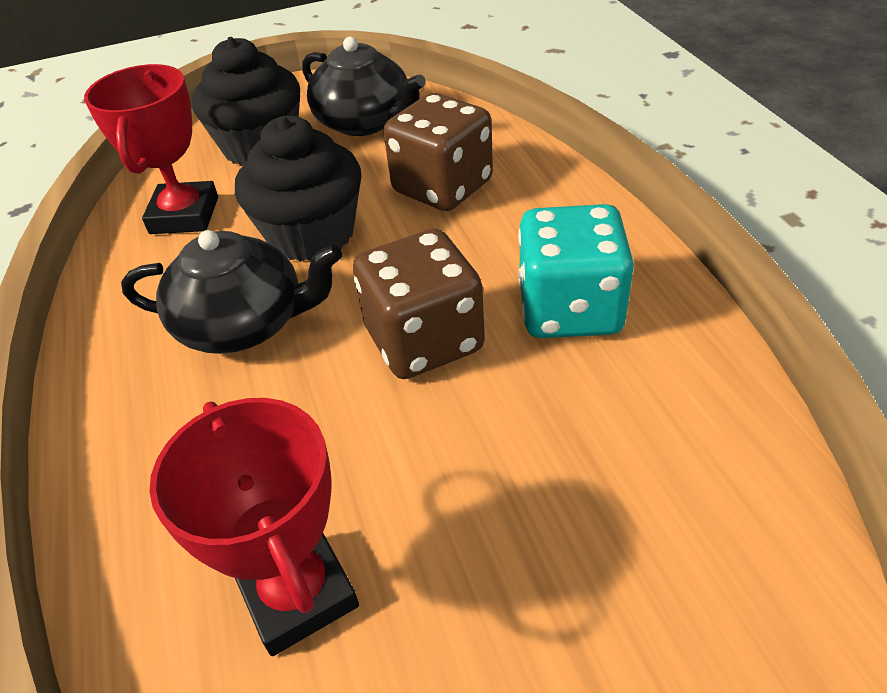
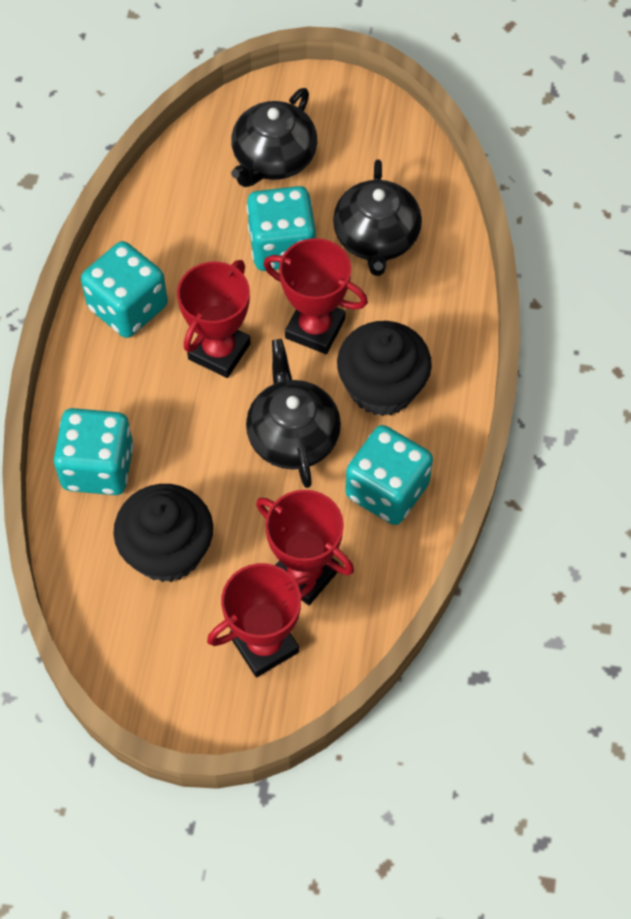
black teapot: 2 -> 3
brown dice: 2 -> 0
red trophy: 2 -> 4
turquoise dice: 1 -> 4

